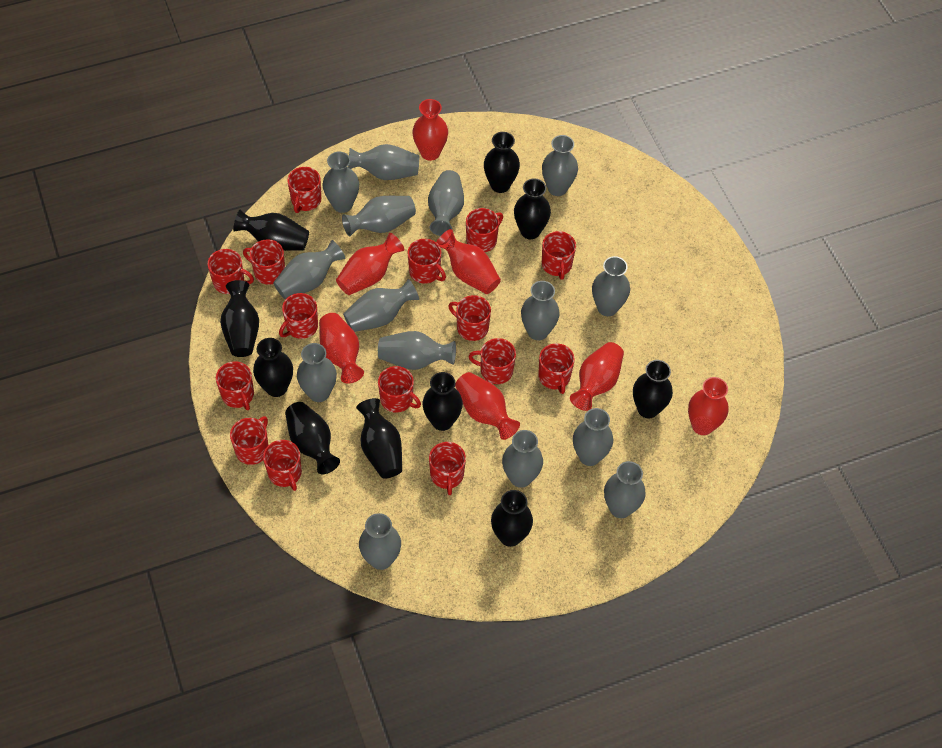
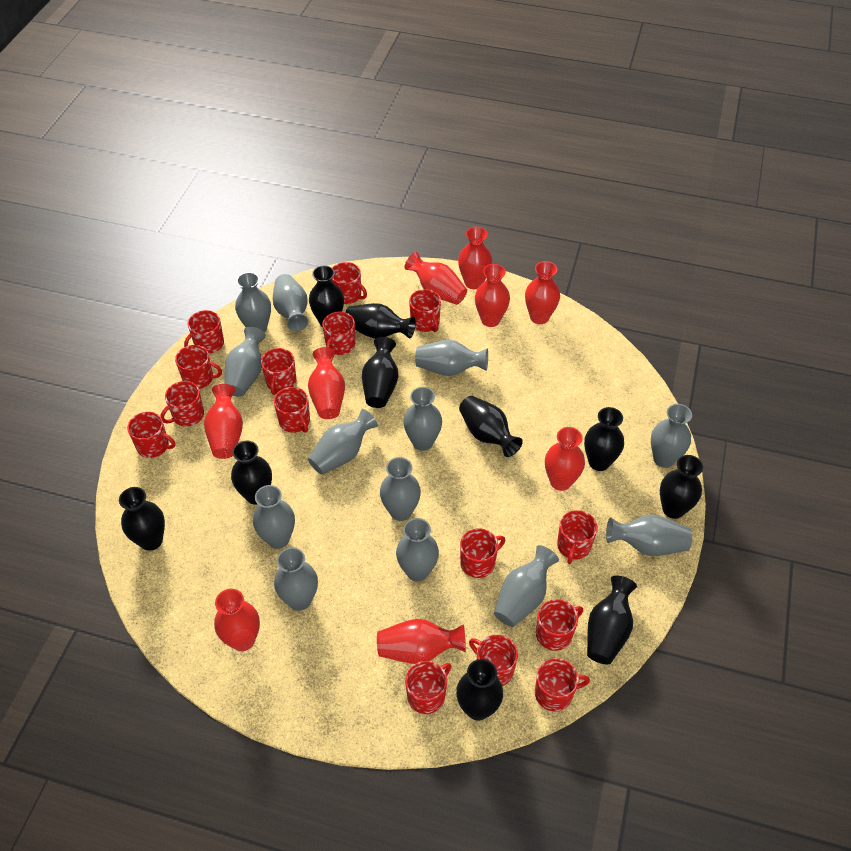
grey vase: 15 -> 13
red vase: 7 -> 9

